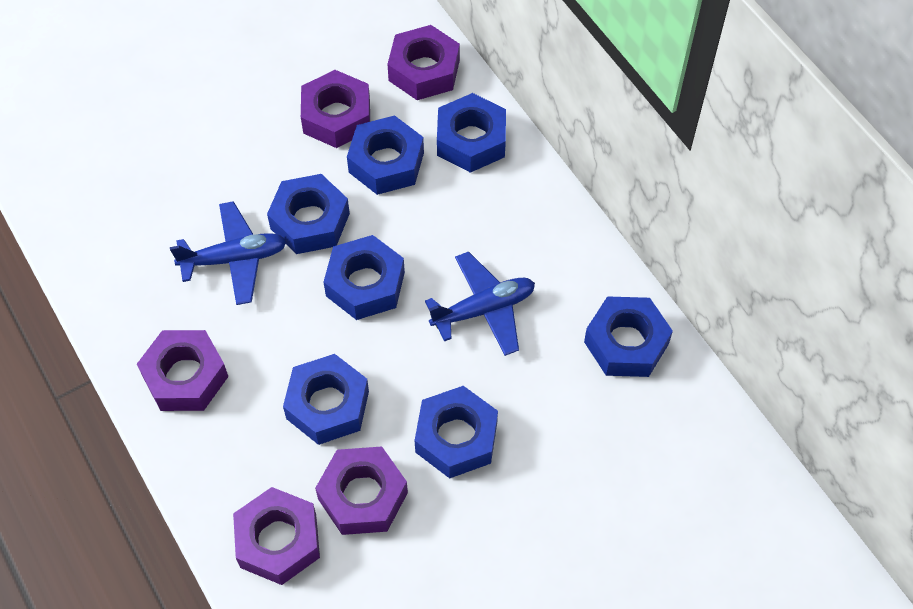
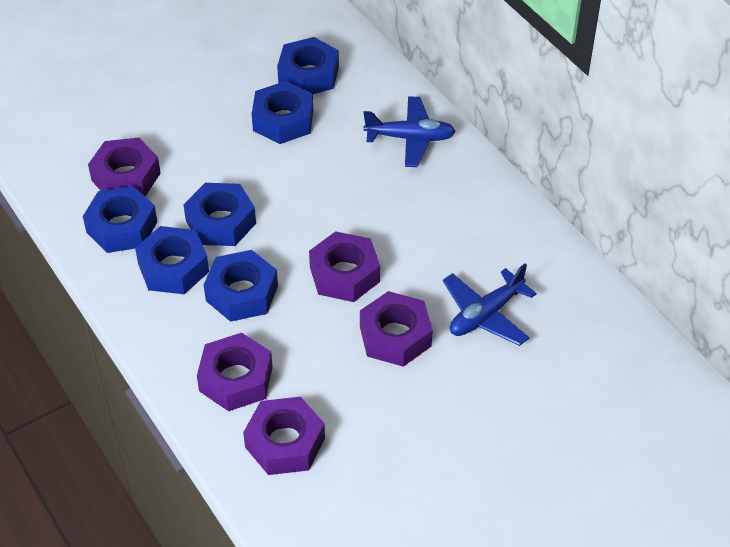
blue nut: 7 -> 6

